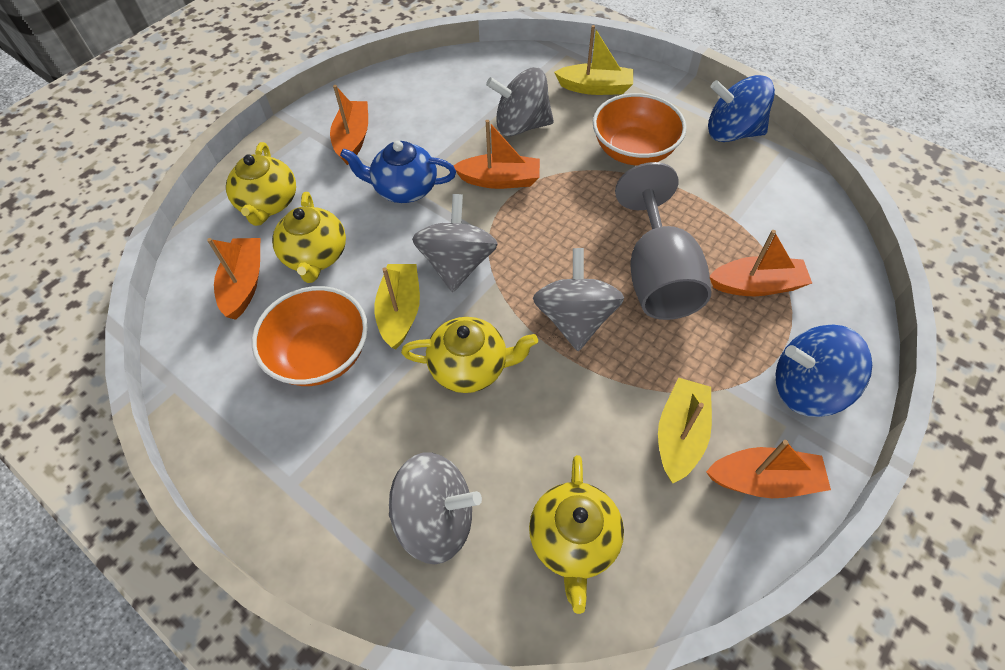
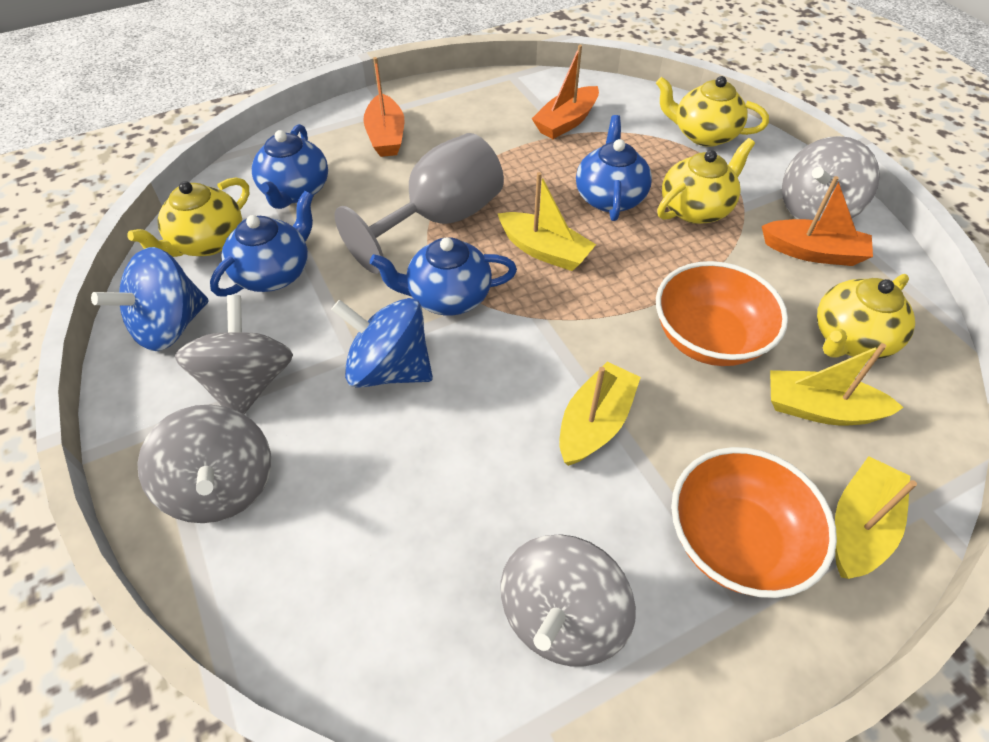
blue teapot: 1 -> 4
orange boat: 5 -> 3
yellow boat: 3 -> 4

